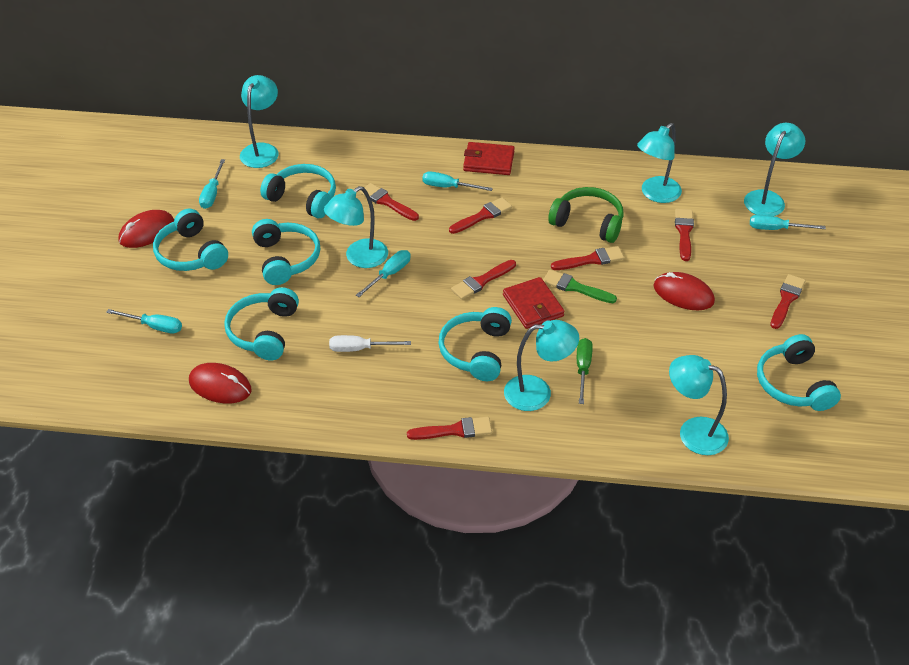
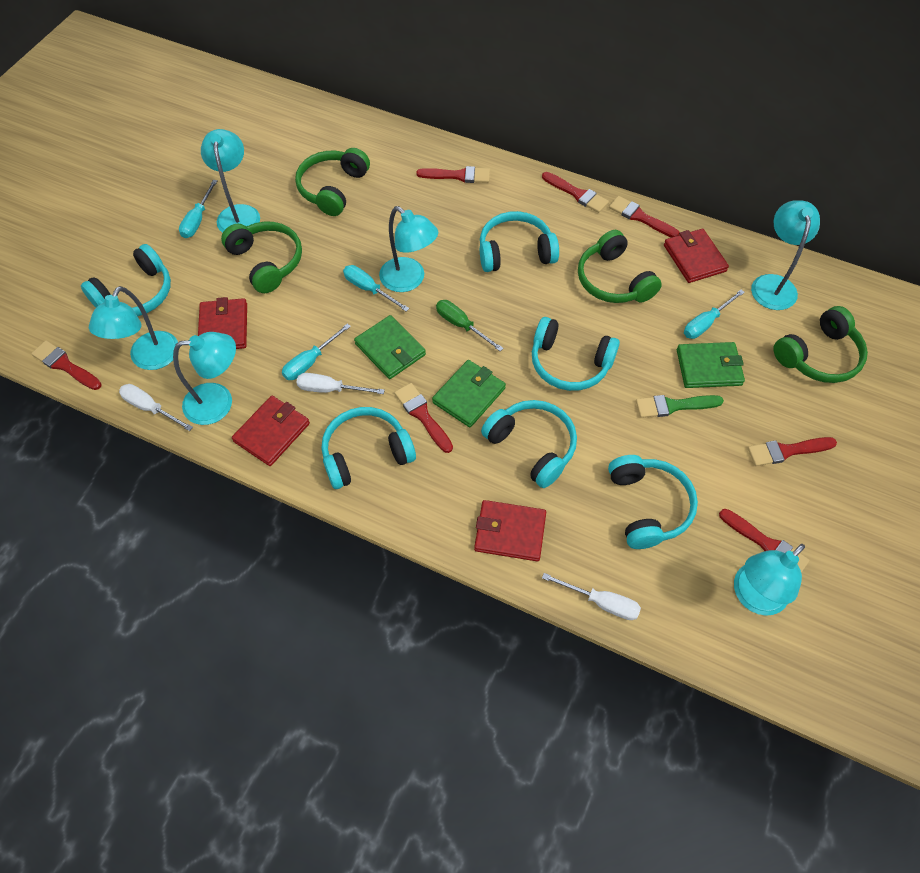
green headphones: 1 -> 4
green wallet: 0 -> 3
red mouse: 3 -> 0
red wallet: 2 -> 4
turquoise screwdriver: 5 -> 4
white screwdriver: 1 -> 3

